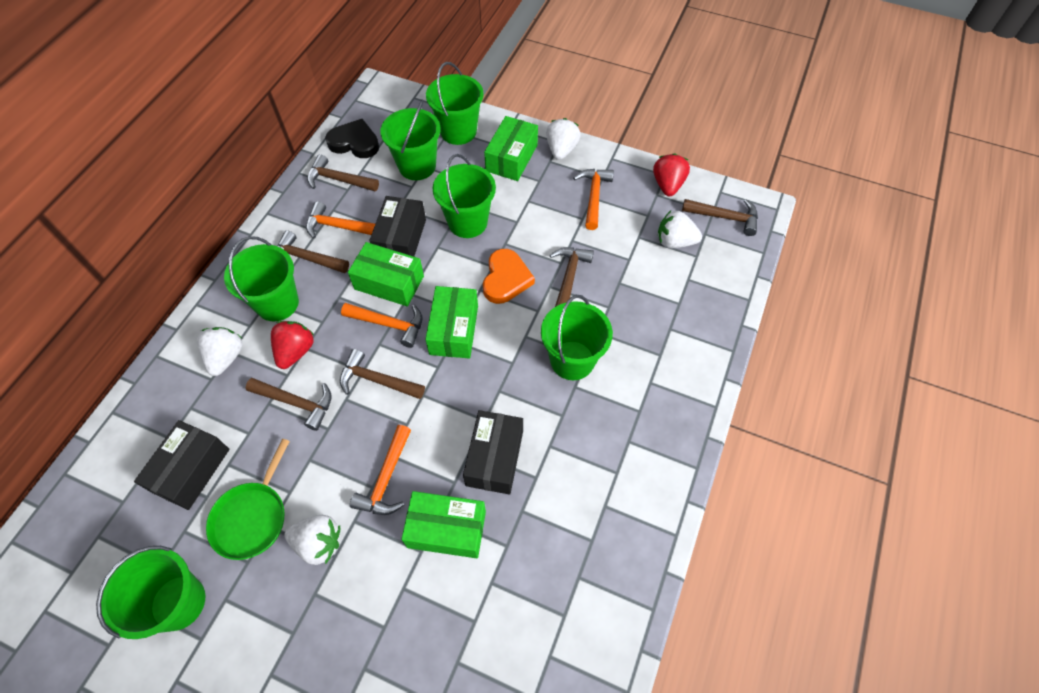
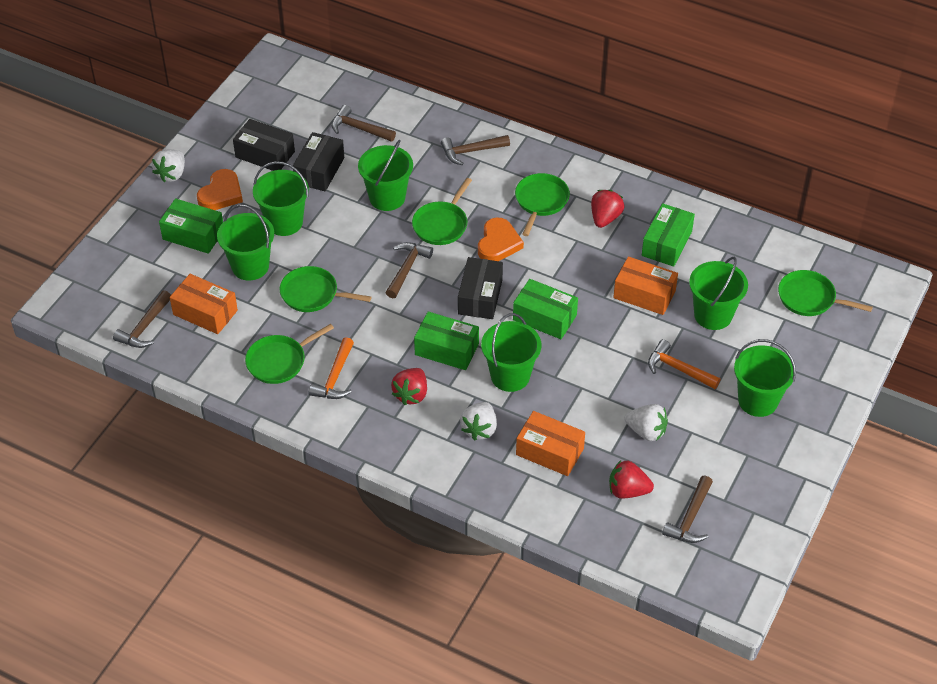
black heart: 1 -> 0
brown hammer: 6 -> 5
green pan: 1 -> 5
orange box: 0 -> 3
orange hammer: 4 -> 2
orange heart: 1 -> 2
red strawberry: 2 -> 3
white strawberry: 4 -> 3

